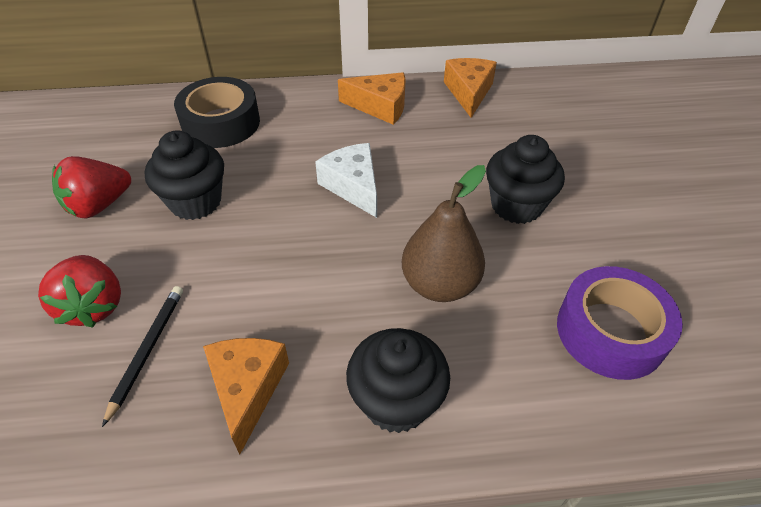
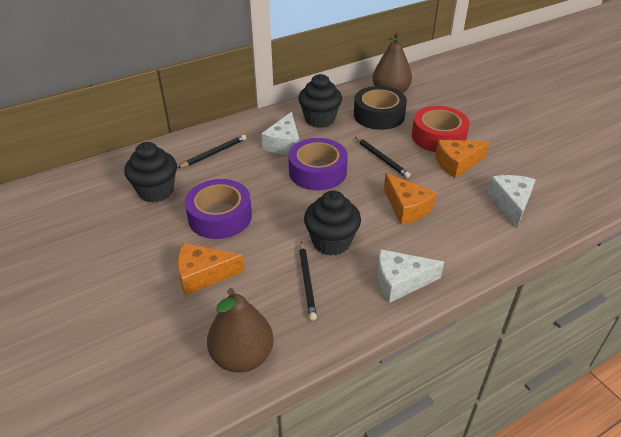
black pencil: 1 -> 3
brown pear: 1 -> 2
purple tape: 1 -> 2
red strawberry: 2 -> 0
red tape: 0 -> 1
white cheese: 1 -> 3

